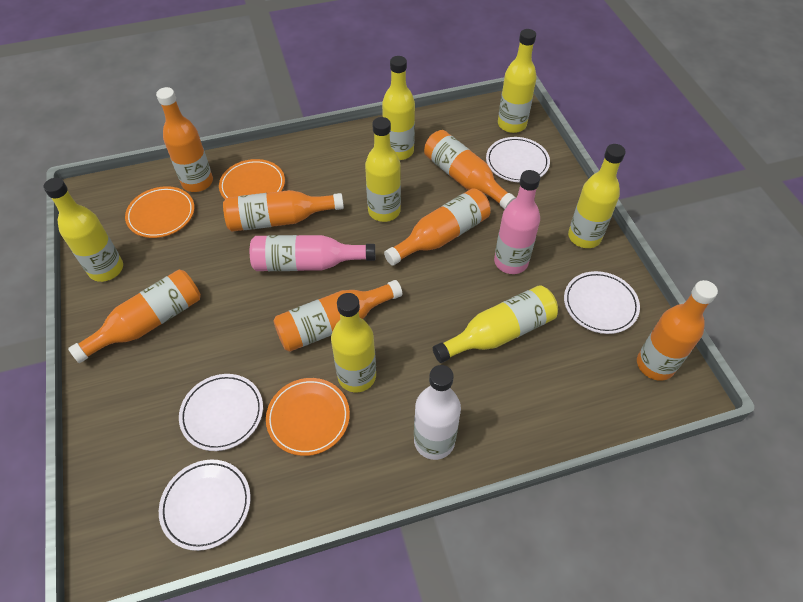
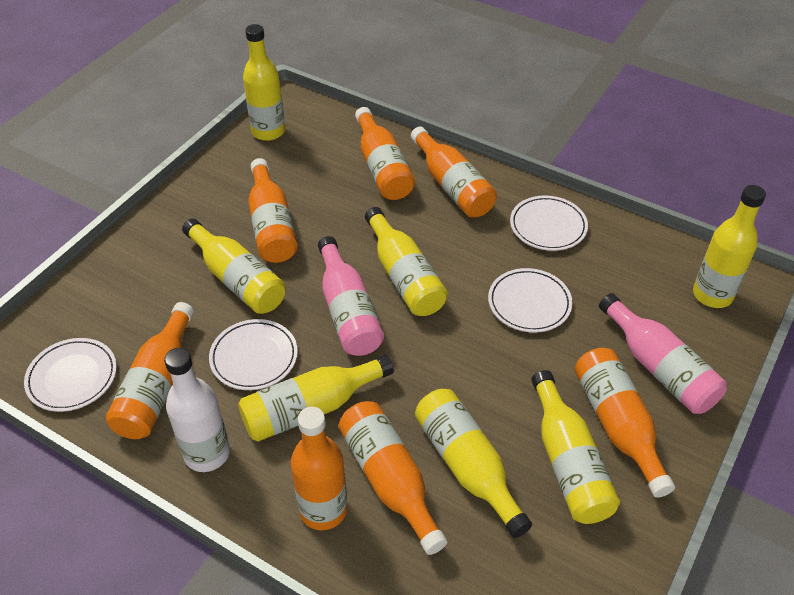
orange plate: 3 -> 0

